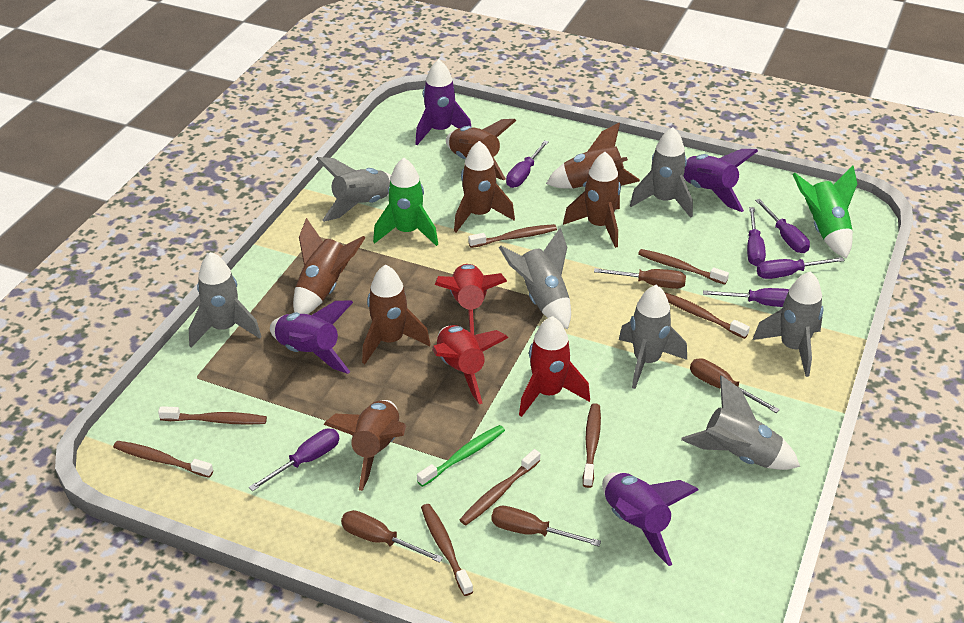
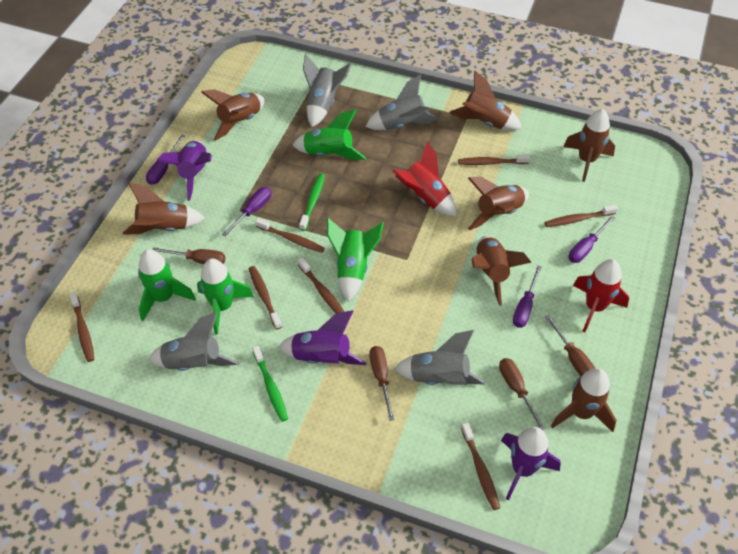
brown toothbrush: 8 -> 7
green rocket: 2 -> 4
green toothbrush: 1 -> 2
grey rocket: 7 -> 4
purple rocket: 4 -> 3
purple screwdriver: 6 -> 4
red rocket: 3 -> 2

